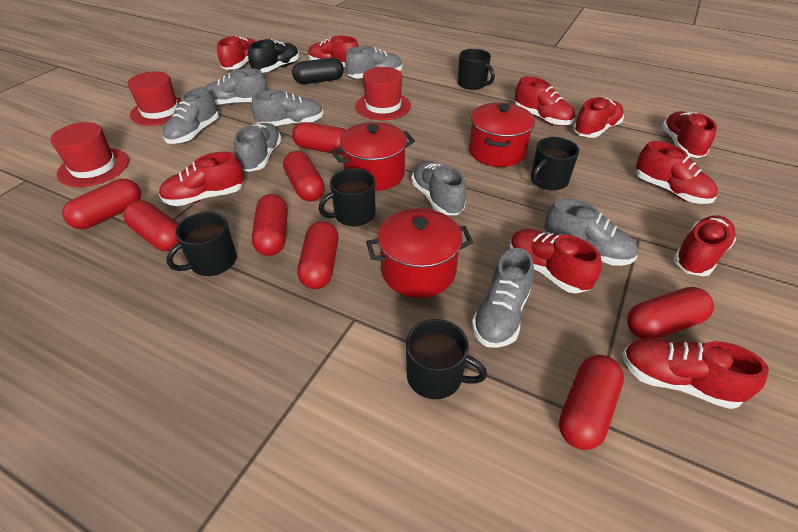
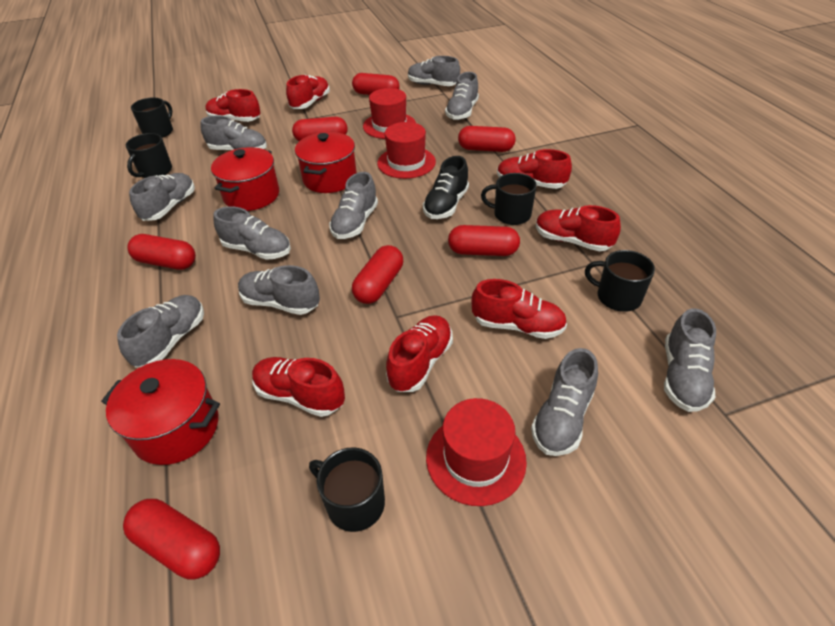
black capsule: 1 -> 0
grey shoe: 8 -> 10
red capsule: 8 -> 7
red shoe: 10 -> 7

